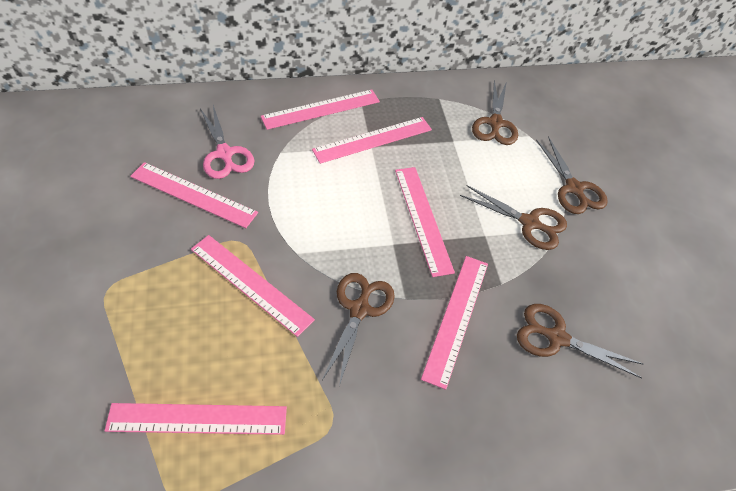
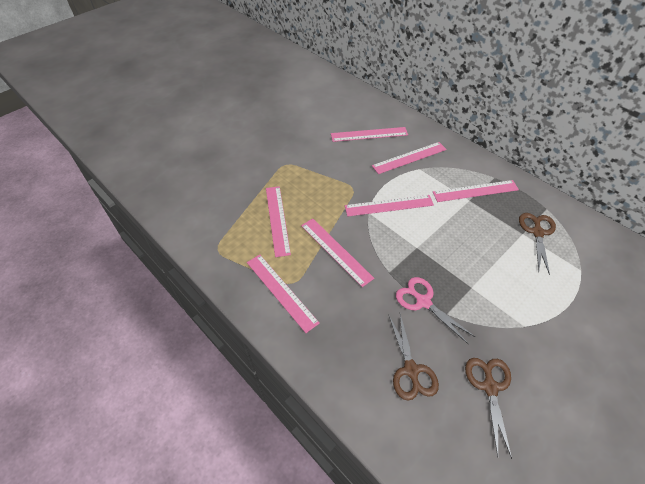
brown scissors: 5 -> 3

